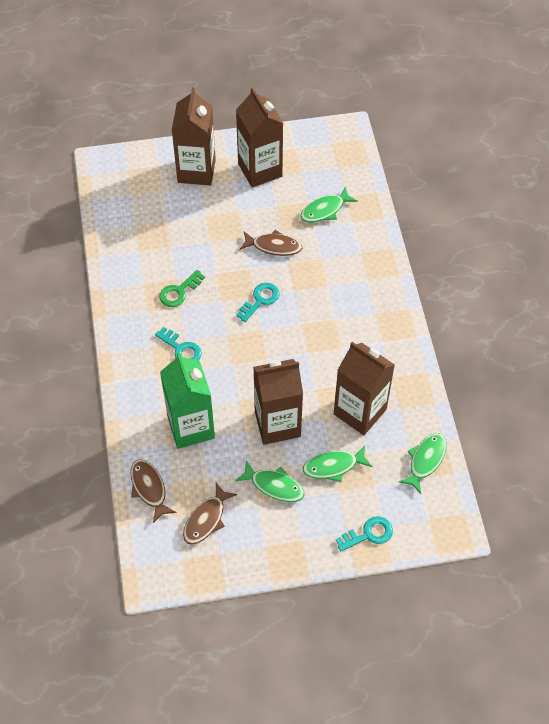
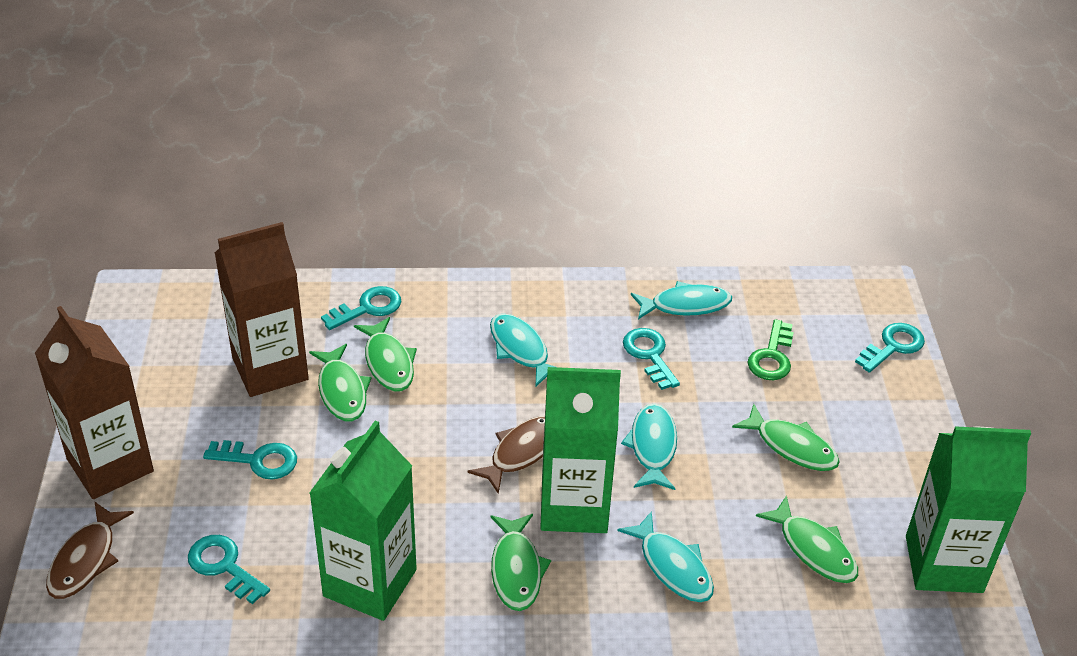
brown carton: 4 -> 2
brown fish: 3 -> 2
green carton: 1 -> 3
green fish: 4 -> 5
turquoise fish: 0 -> 4
turquoise key: 3 -> 5

